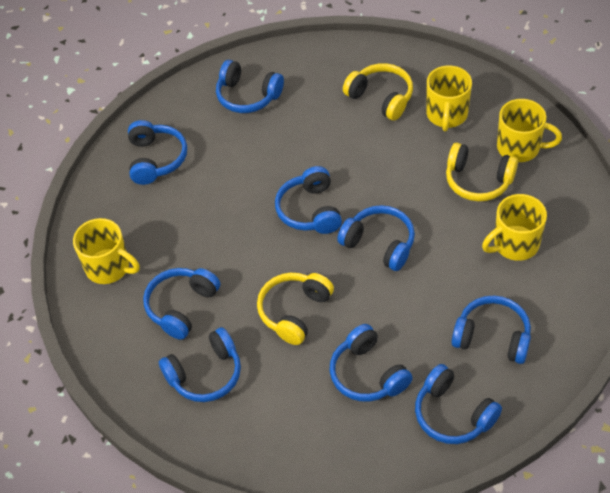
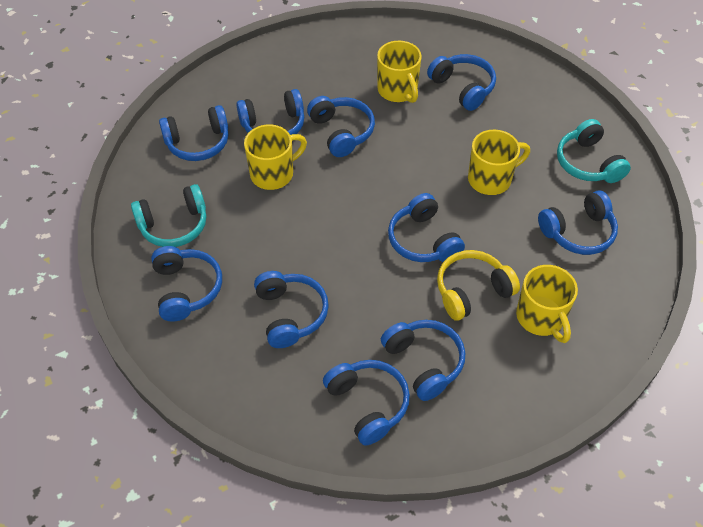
blue headphones: 9 -> 10
turquoise headphones: 0 -> 2
yellow headphones: 3 -> 1

